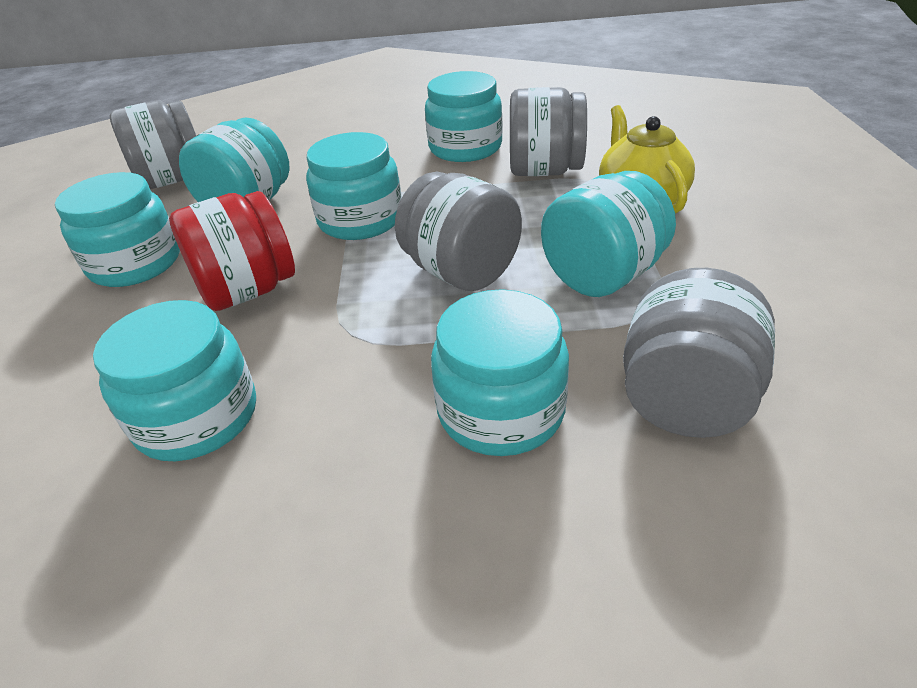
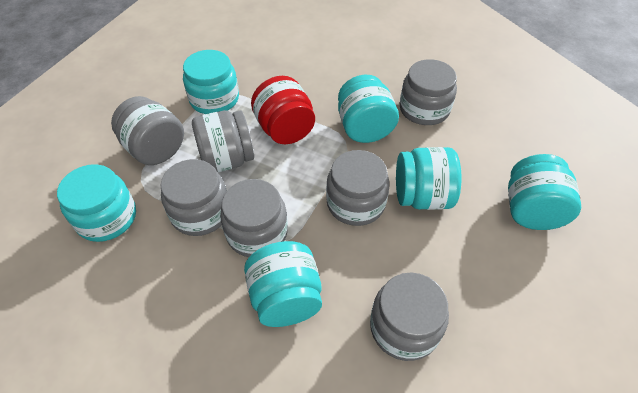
grey jar: 4 -> 7
turquoise jar: 7 -> 6
yellow teapot: 1 -> 0

